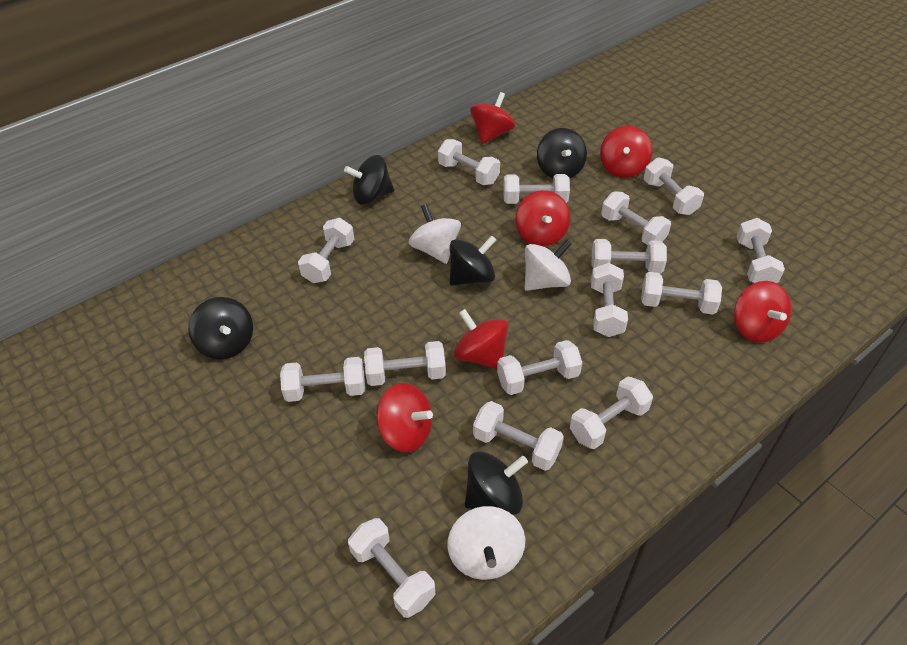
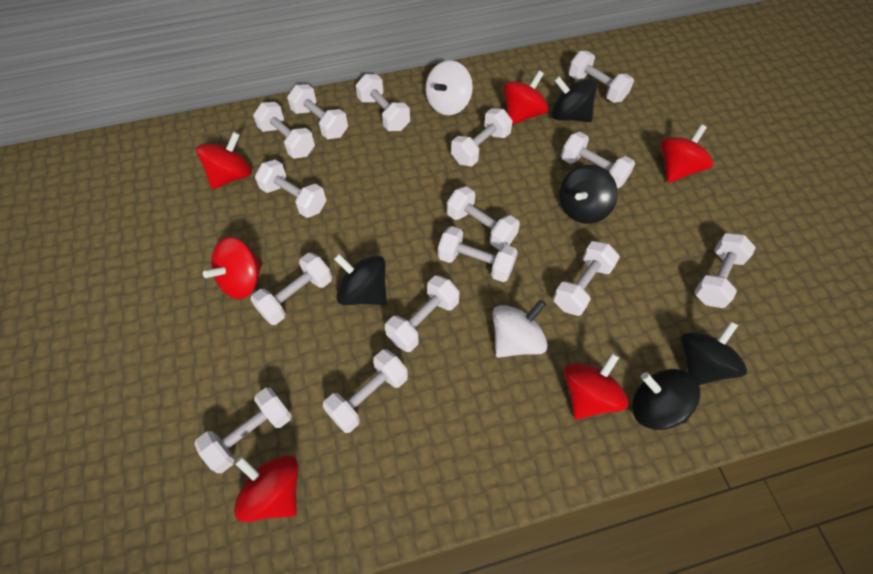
white spinning top: 3 -> 2

